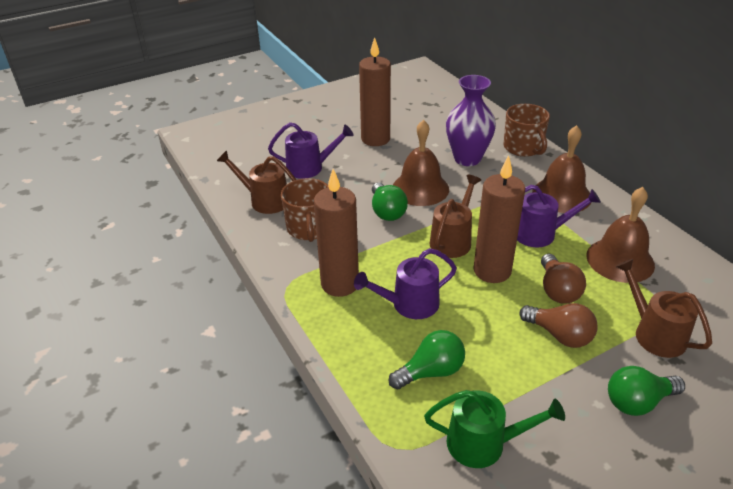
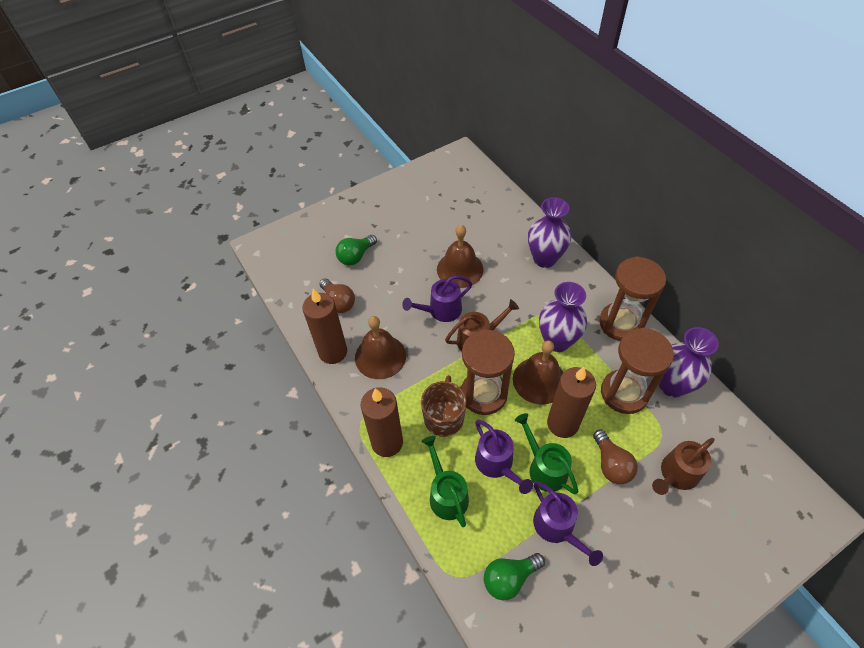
brown hourglass: 0 -> 3
brown mug: 2 -> 1
brown watering can: 3 -> 2
green light bulb: 3 -> 2
green watering can: 1 -> 2
purple vase: 1 -> 3

